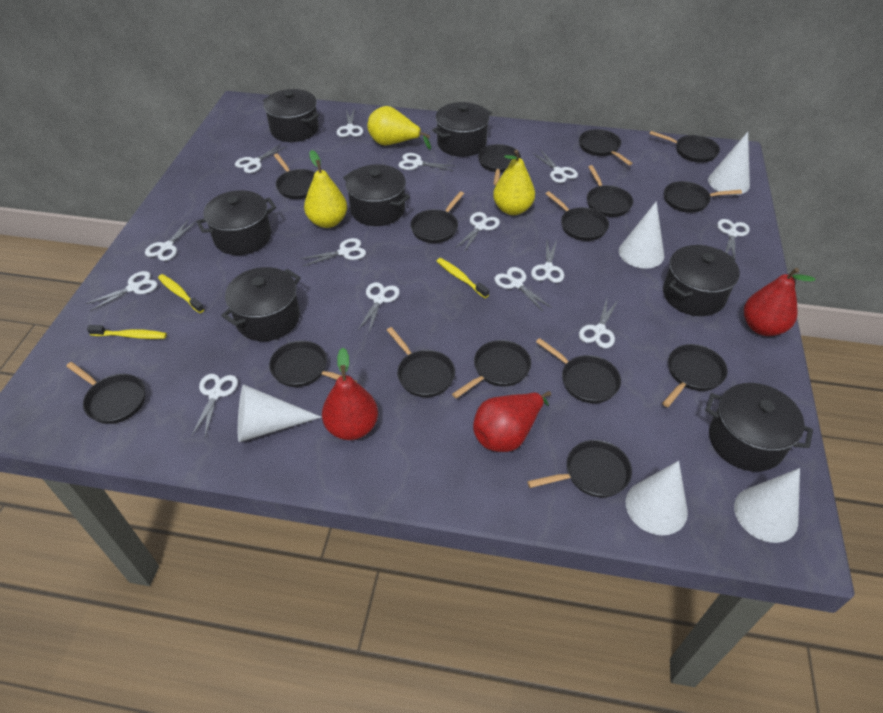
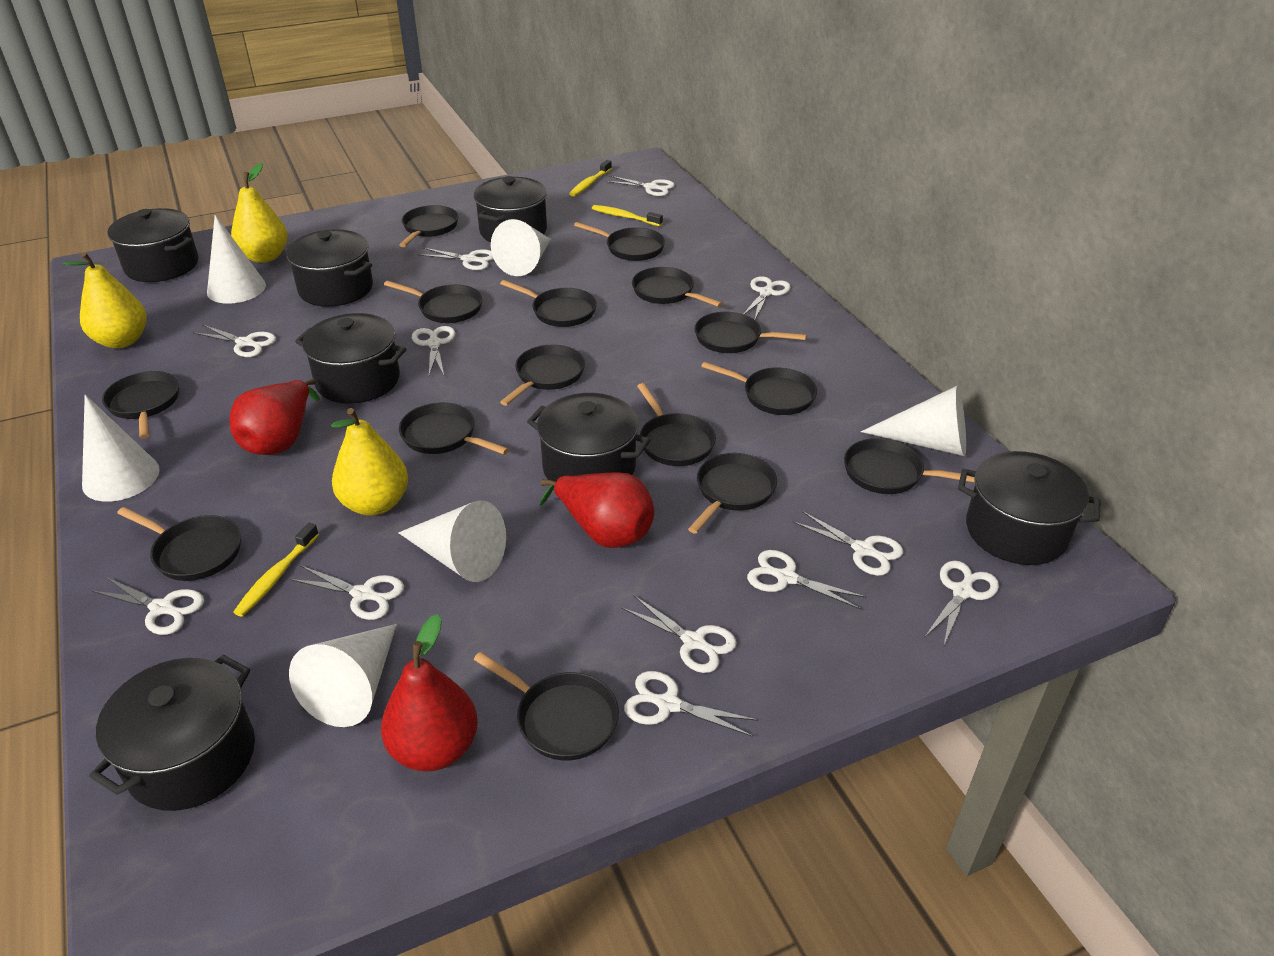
white cone: 5 -> 6
white scissors: 14 -> 12

